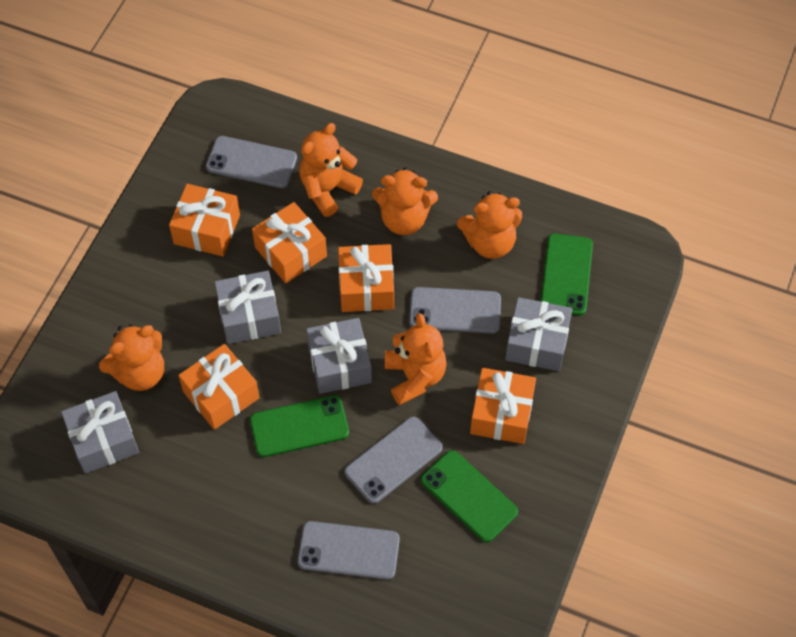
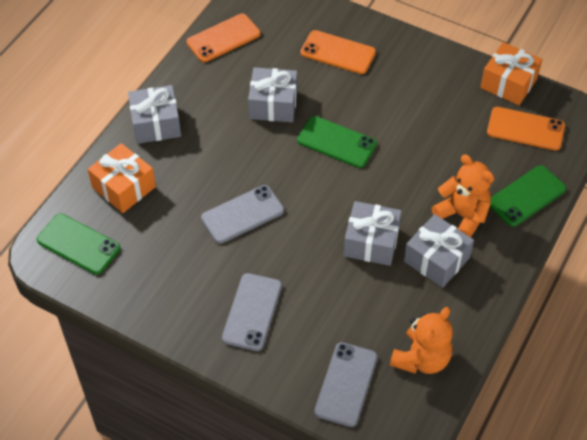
grey phone: 4 -> 3
orange gift: 5 -> 2
orange phone: 0 -> 3
orange teddy bear: 5 -> 2

